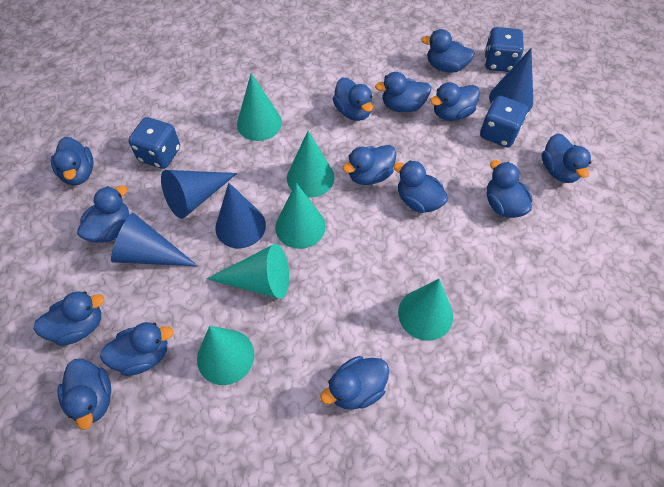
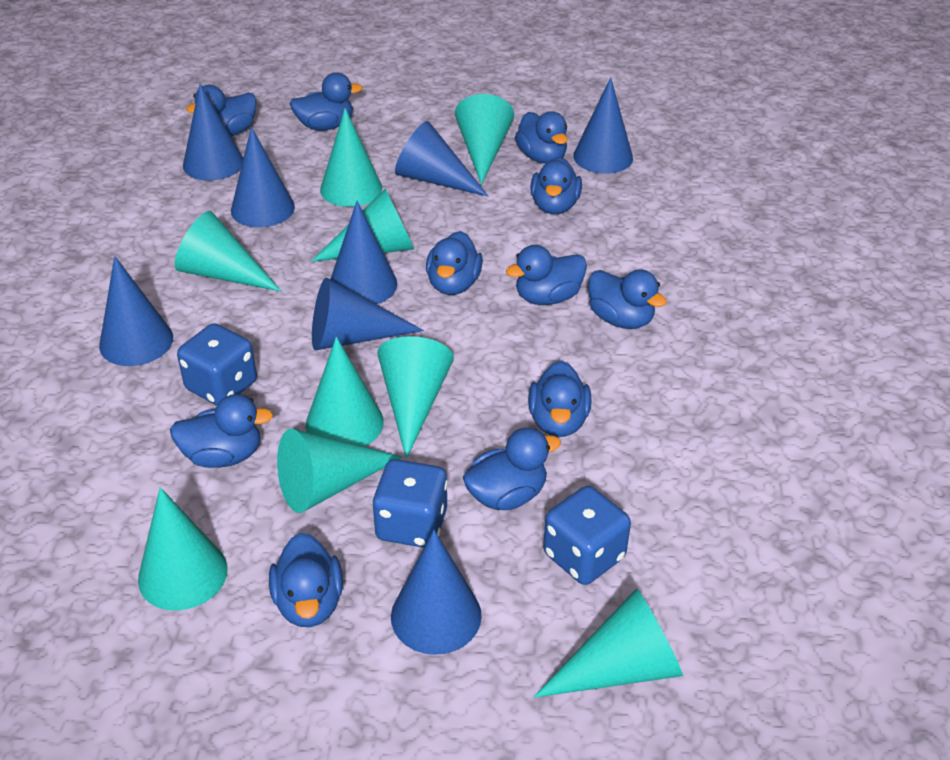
blue cone: 4 -> 8
blue duck: 14 -> 11
turquoise cone: 6 -> 9

